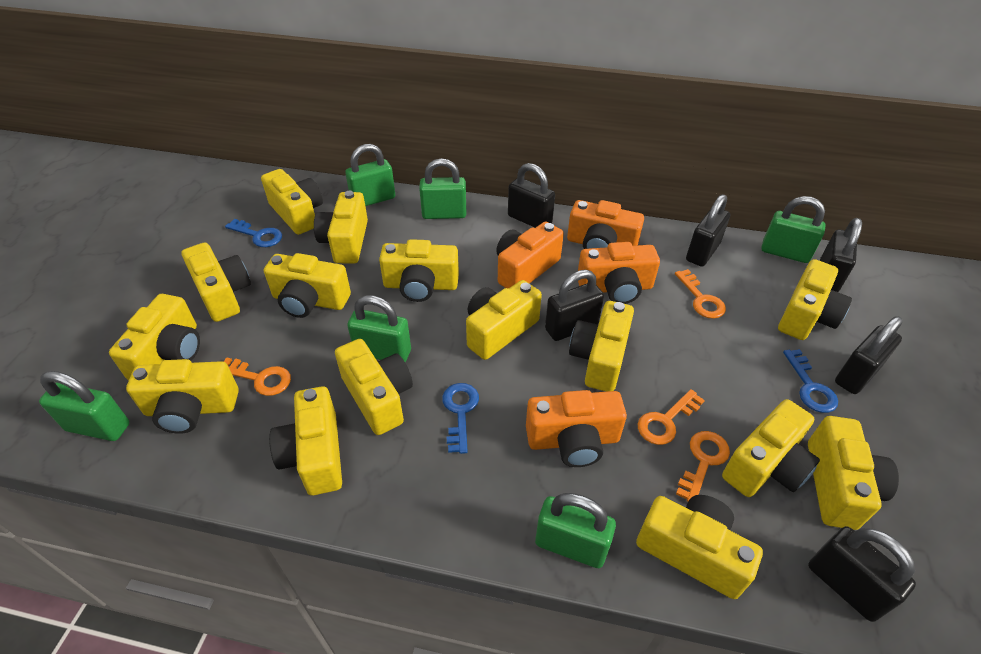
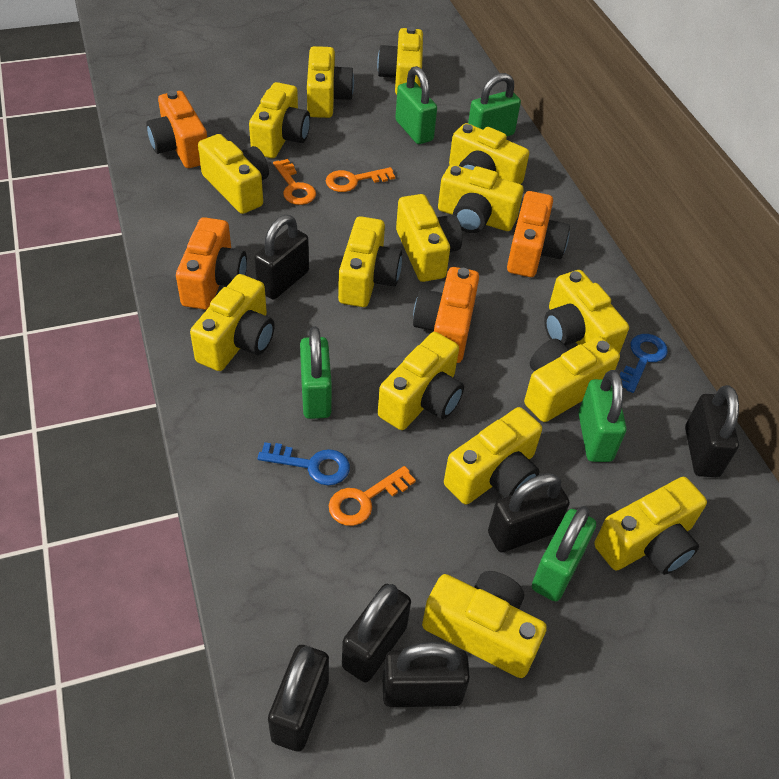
blue key: 3 -> 2
green padlock: 6 -> 5
orange key: 4 -> 3

